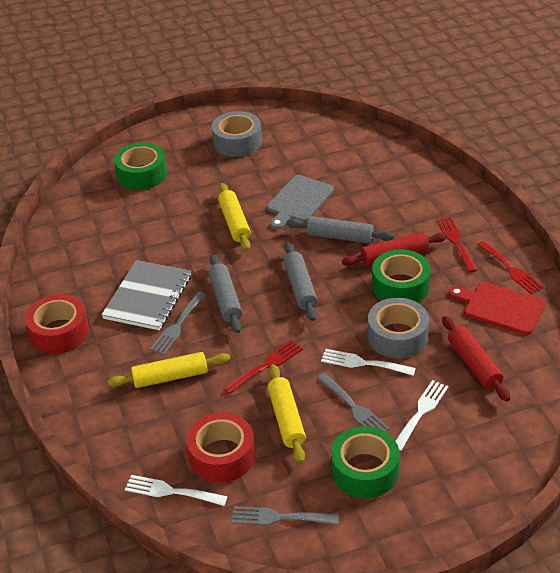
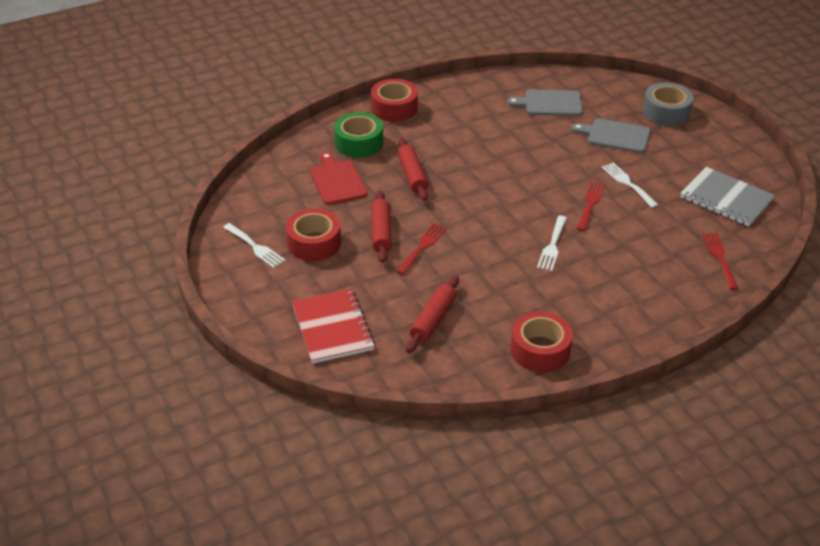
green tape: 3 -> 1
grey cutting board: 1 -> 2
grey fork: 3 -> 0
grey rolling pin: 3 -> 0
grey tape: 2 -> 1
red notebook: 0 -> 1
red rolling pin: 2 -> 3
red tape: 2 -> 3
yellow rolling pin: 3 -> 0

